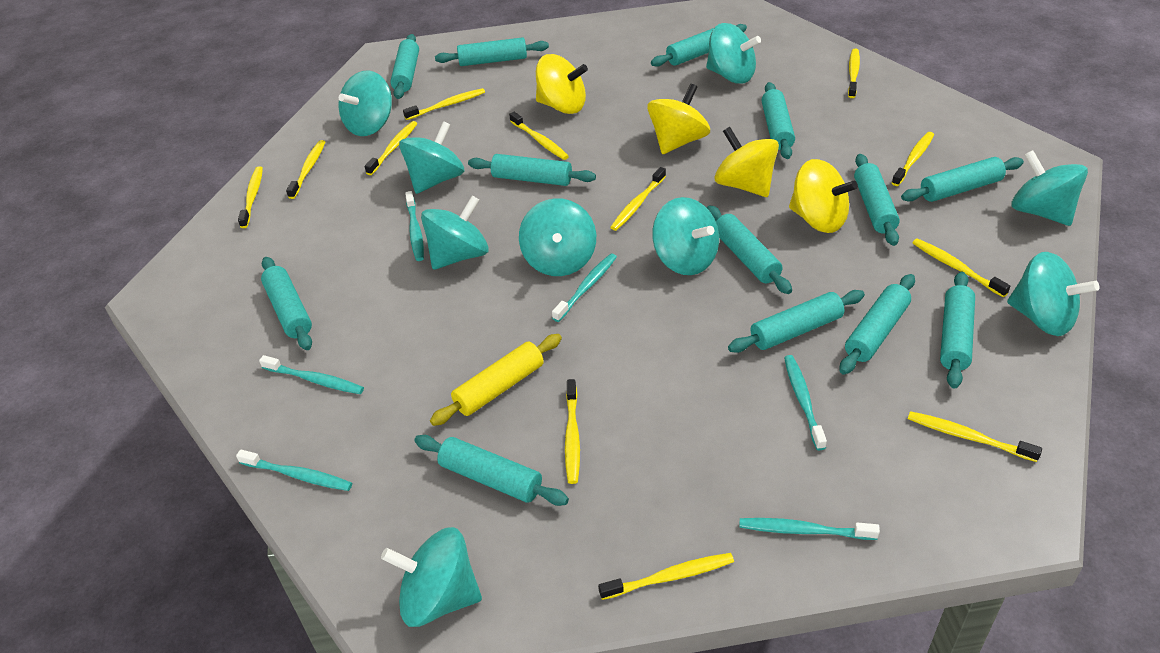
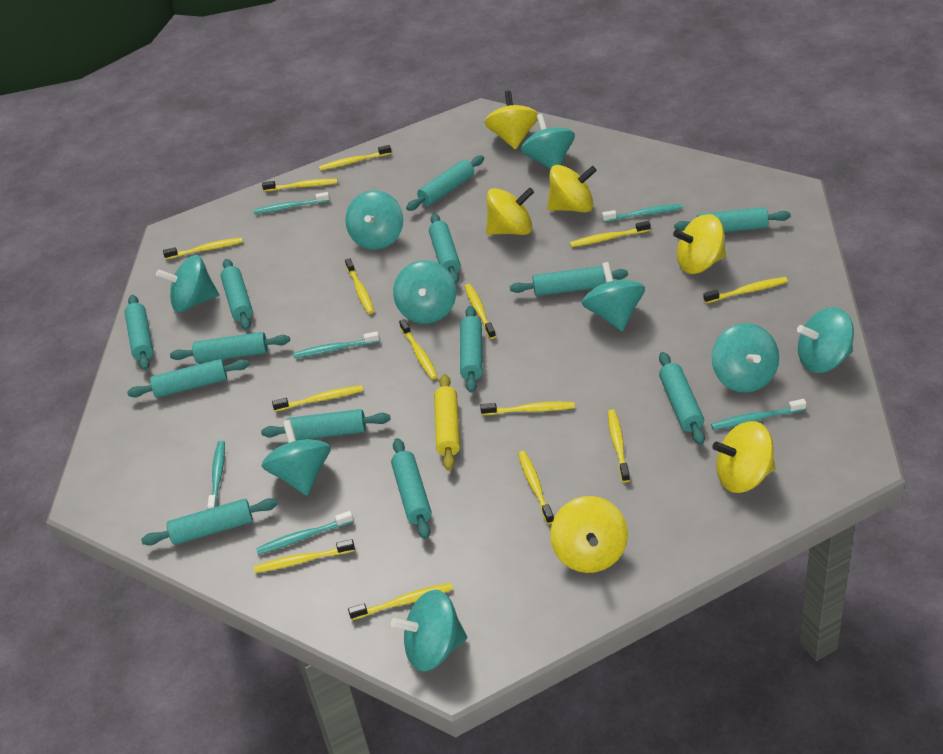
yellow spinning top: 4 -> 6
yellow toothbrush: 12 -> 14

